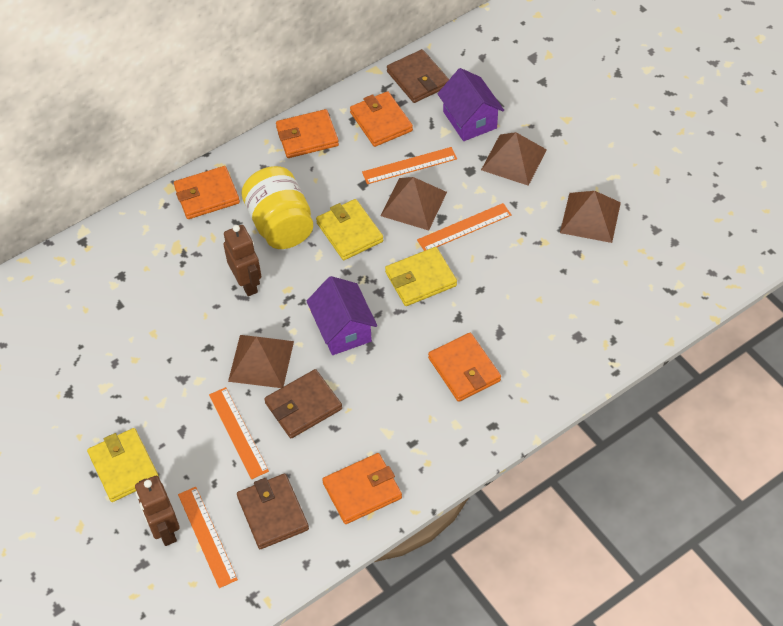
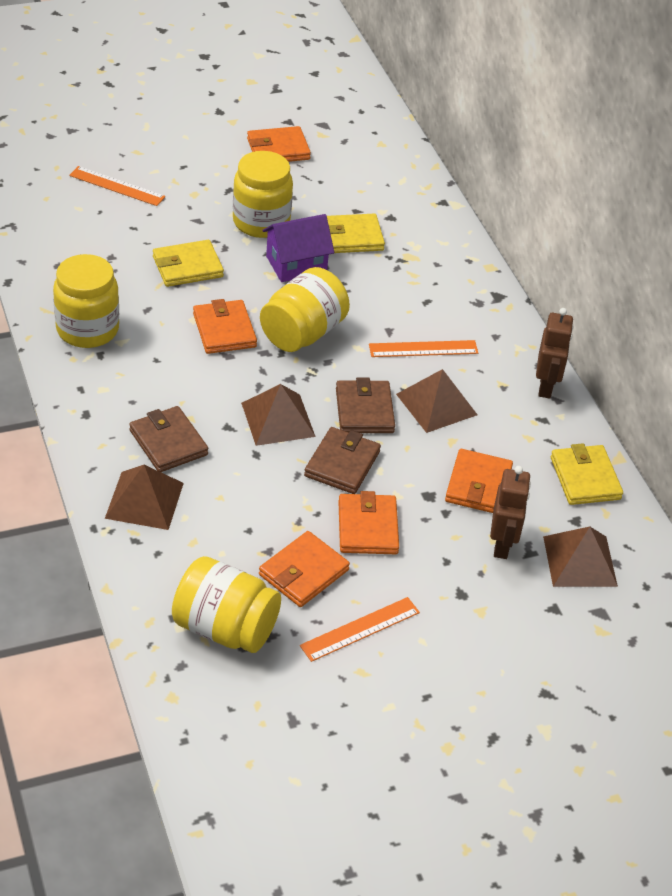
orange ruler: 4 -> 3
purple house: 2 -> 1
yellow jar: 1 -> 4

